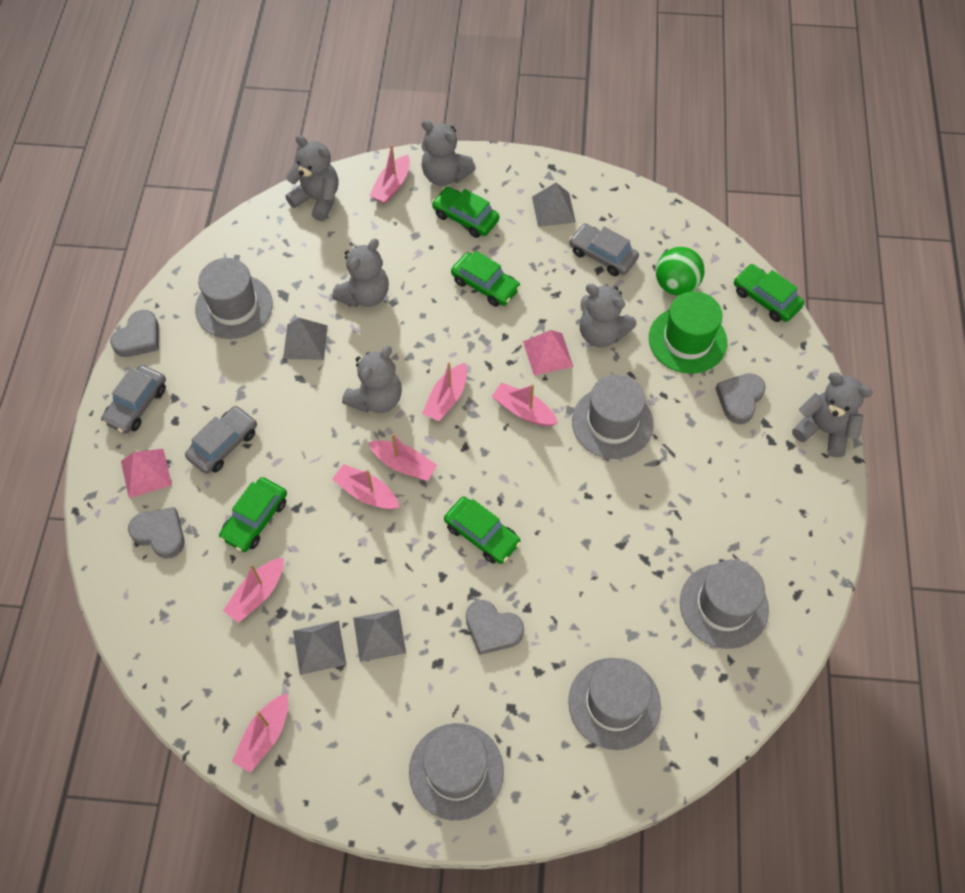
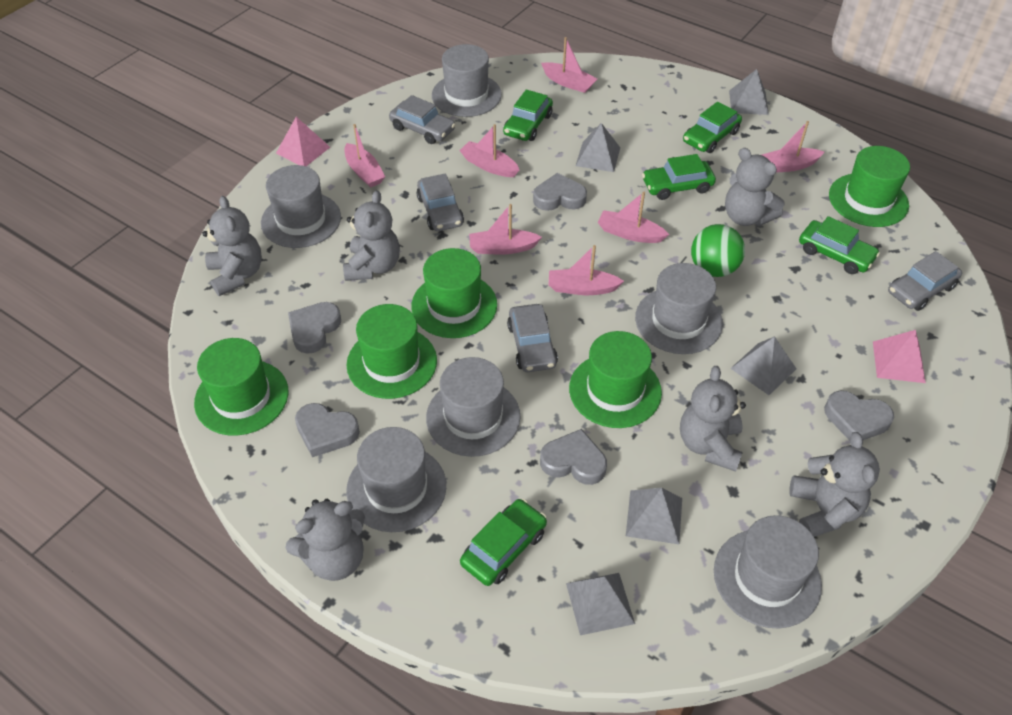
green hat: 1 -> 5
grey car: 3 -> 4
grey hat: 5 -> 6
grey heart: 4 -> 5
grey pyramid: 4 -> 5

